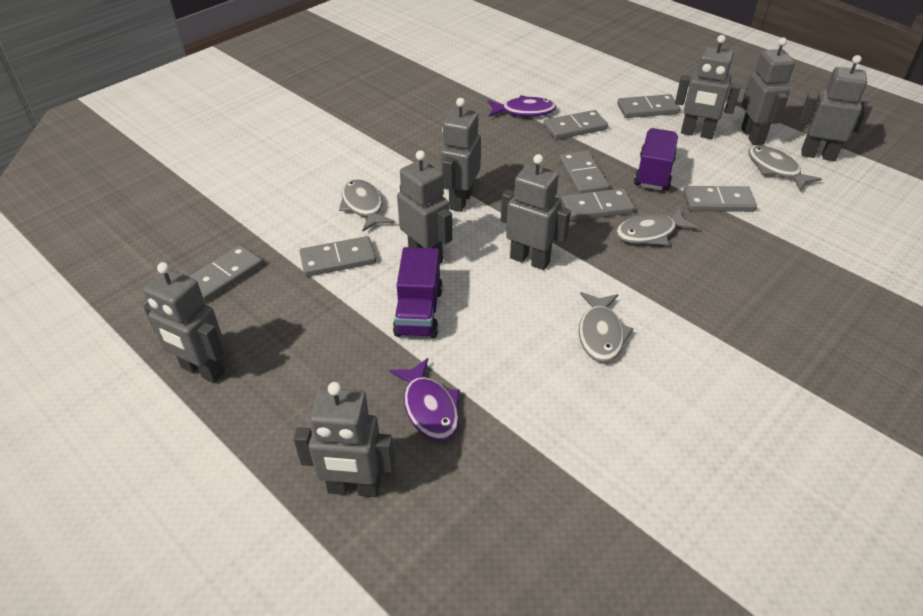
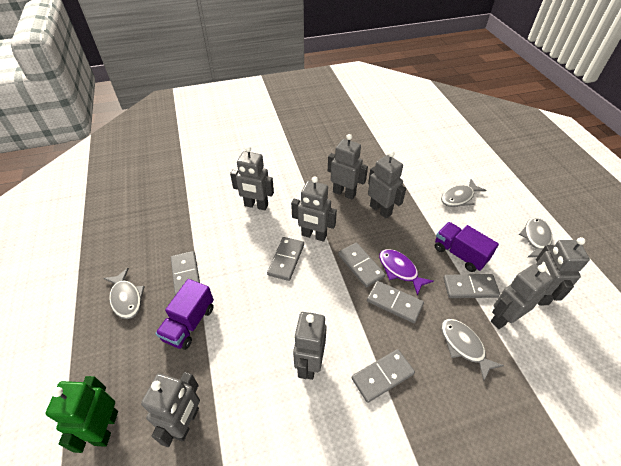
green robot: 0 -> 1
grey domino: 7 -> 6
purple fish: 2 -> 1

